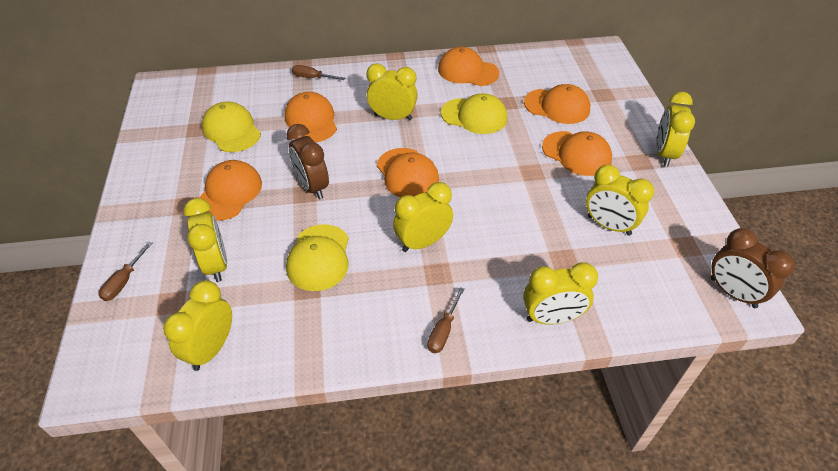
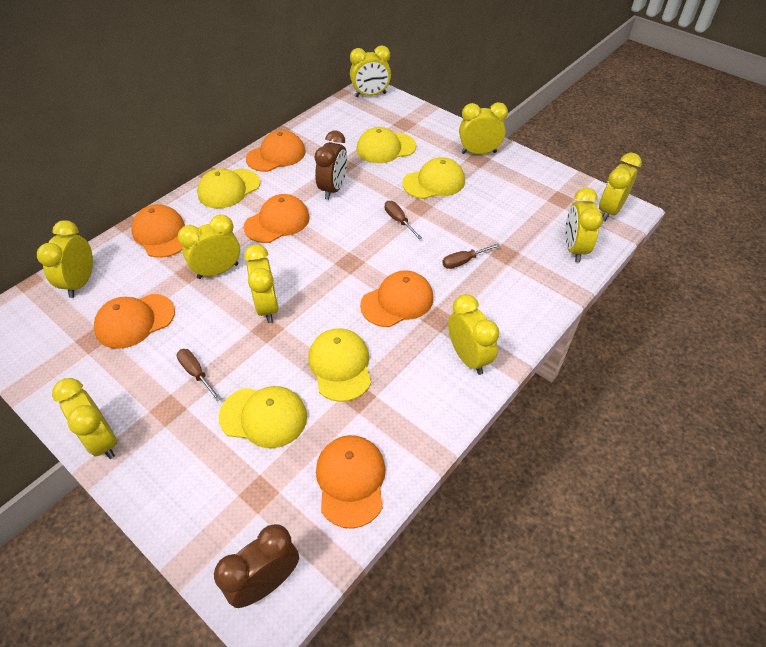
yellow cap: 3 -> 5
yellow clock: 7 -> 9

